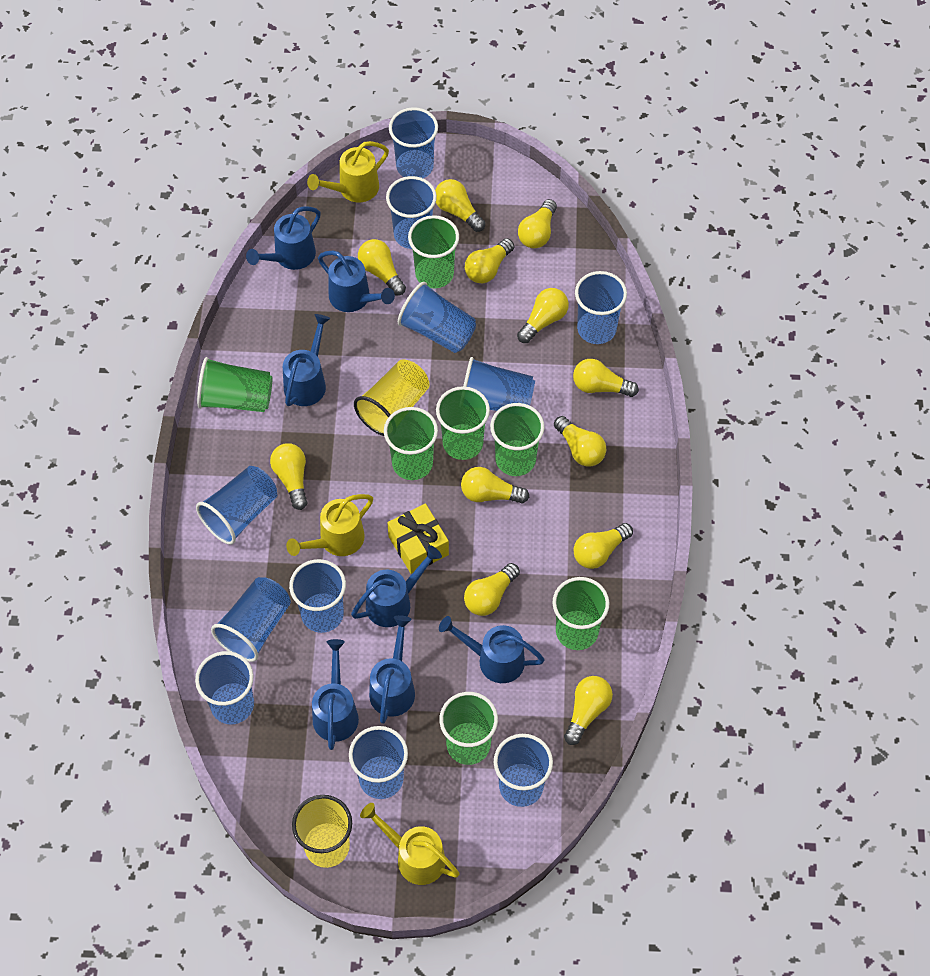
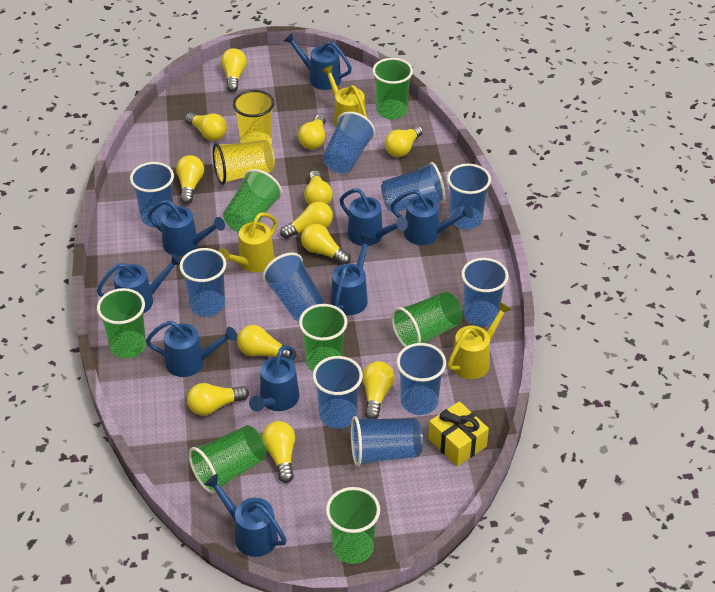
blue cup: 11 -> 10
blue watering can: 7 -> 9

